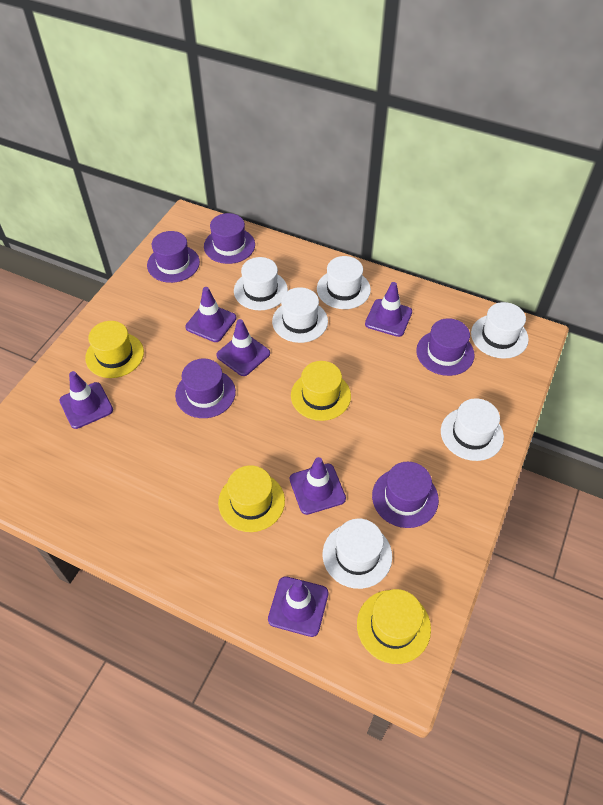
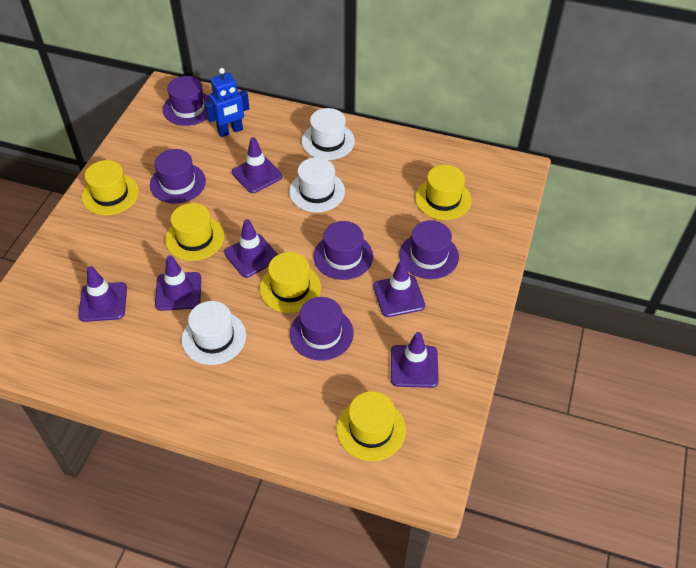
blue robot: 0 -> 1
white hat: 6 -> 3
yellow hat: 4 -> 5

